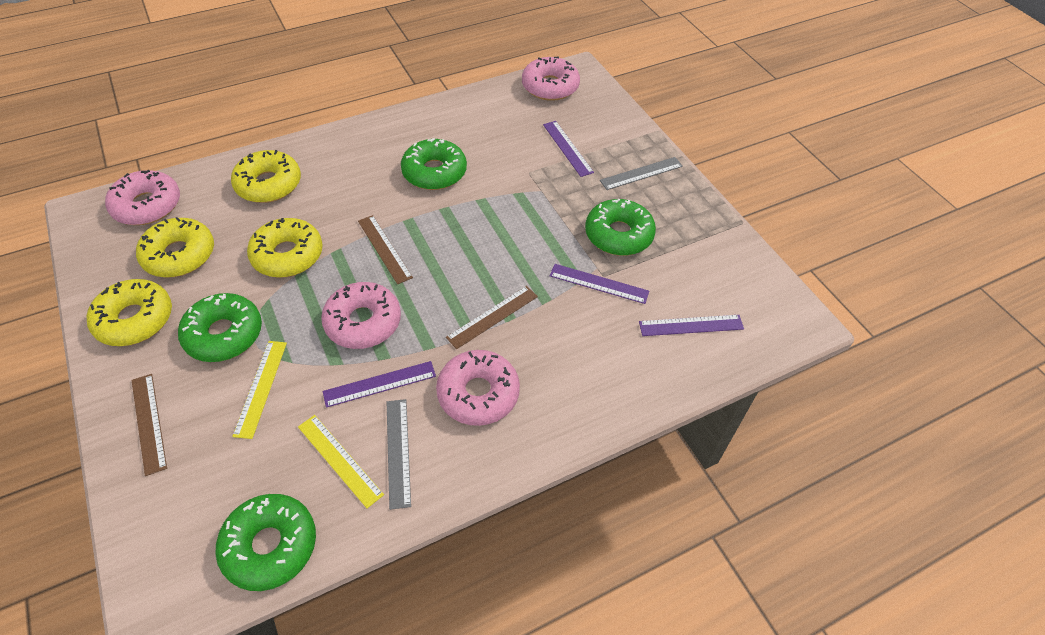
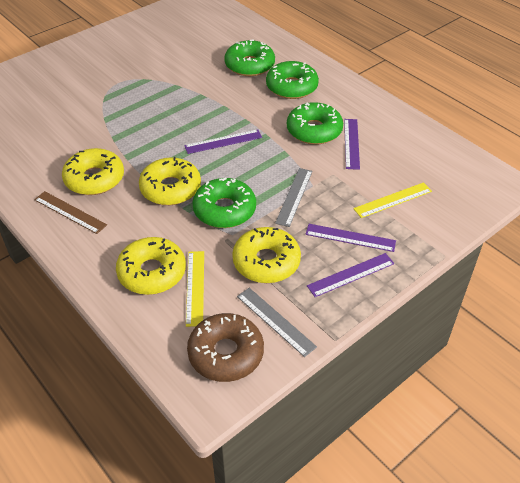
brown donut: 0 -> 1
brown ruler: 3 -> 1
pink donut: 4 -> 0

